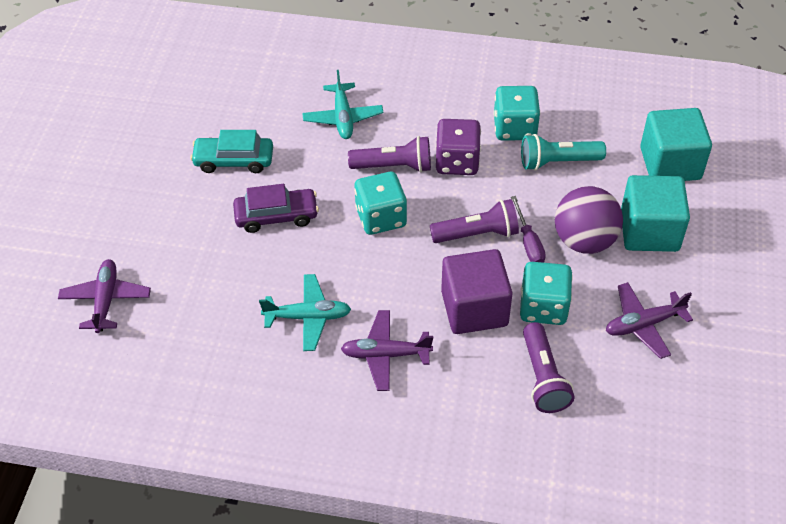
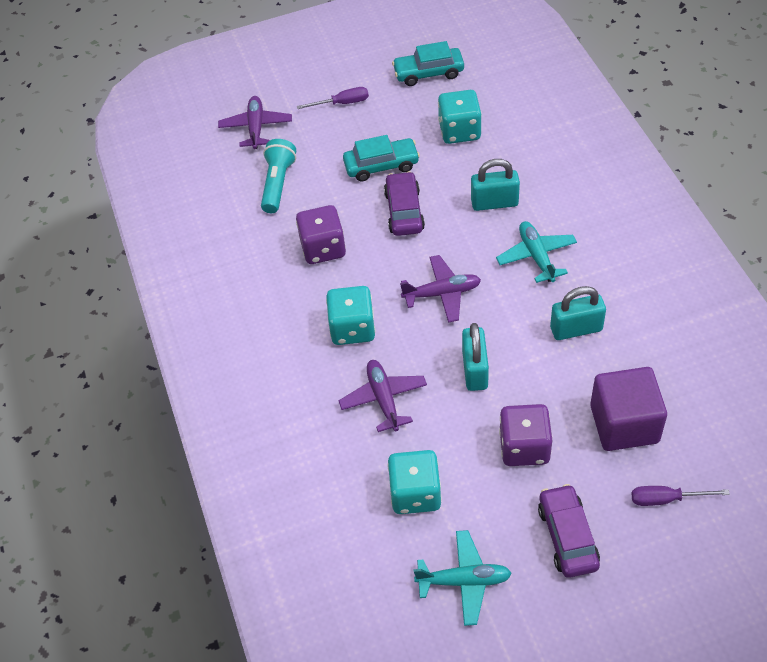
purple ball: 1 -> 0
purple car: 1 -> 2
purple dice: 1 -> 2
purple flashlight: 3 -> 0
purple screwdriver: 1 -> 2
turquoise car: 1 -> 2
turquoise cube: 2 -> 0
turquoise padlock: 0 -> 3

